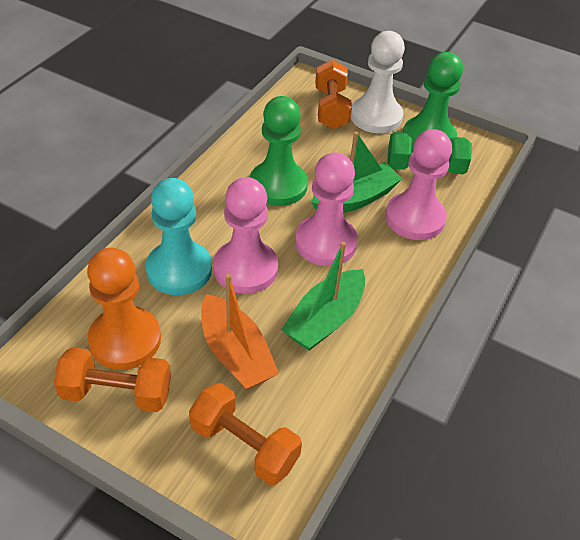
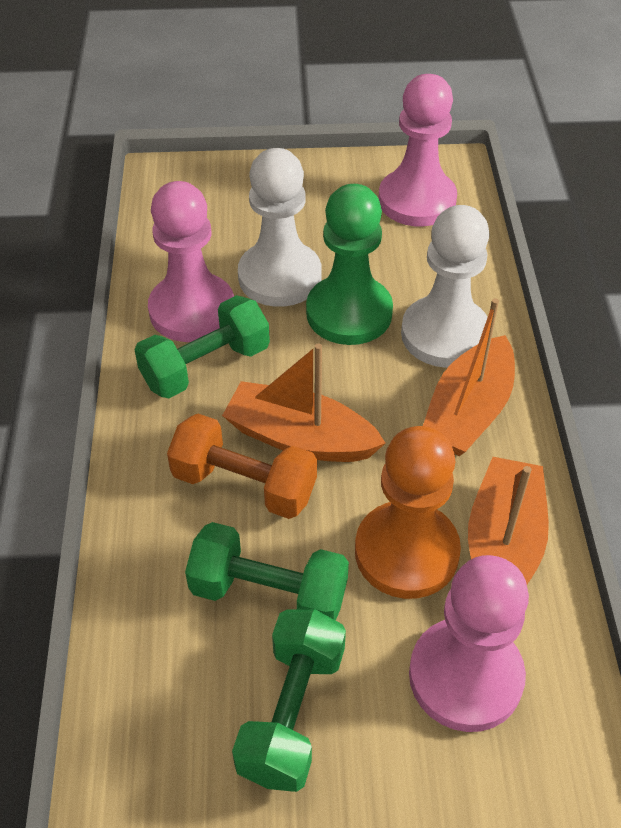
green boat: 2 -> 0
green dumbbell: 1 -> 3
green pawn: 2 -> 1
orange boat: 1 -> 3
orange dumbbell: 3 -> 1
turquoise pawn: 1 -> 0
white pawn: 1 -> 2

